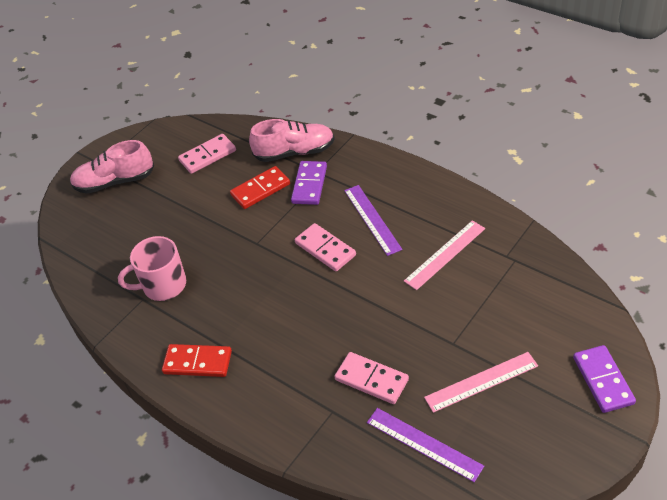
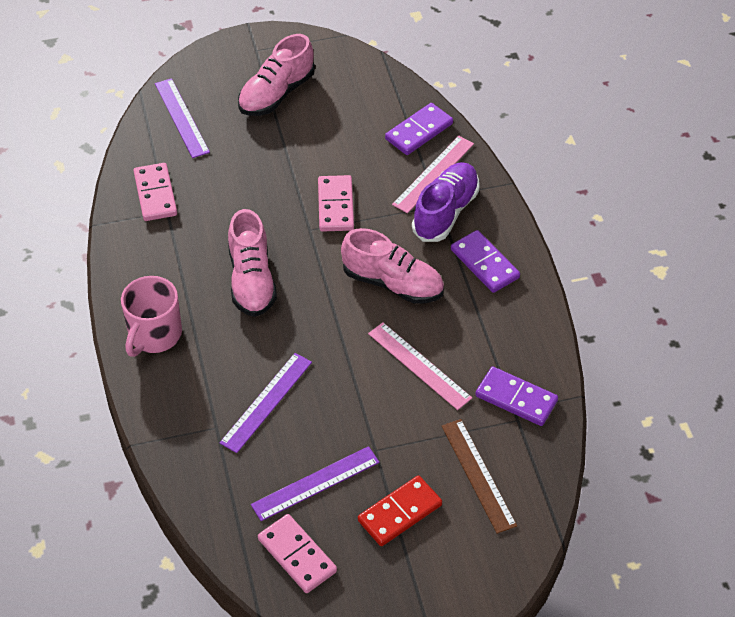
brown ruler: 0 -> 1
pink shoe: 2 -> 3
purple domino: 2 -> 3
purple ruler: 2 -> 3
purple shoe: 0 -> 1
red domino: 2 -> 1

